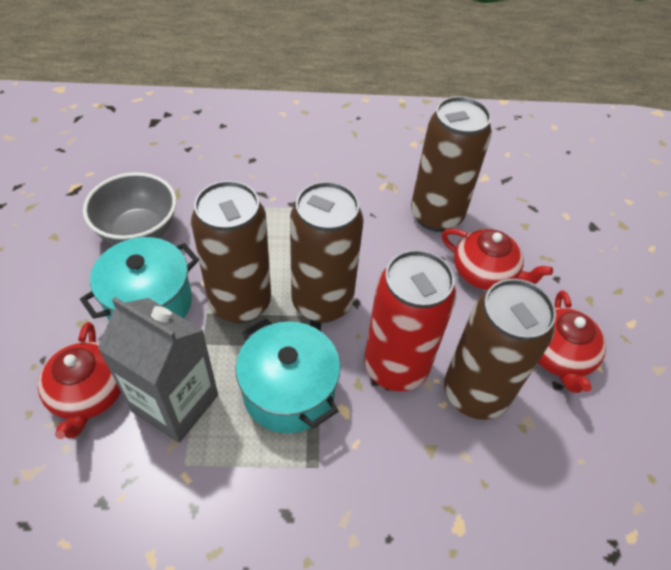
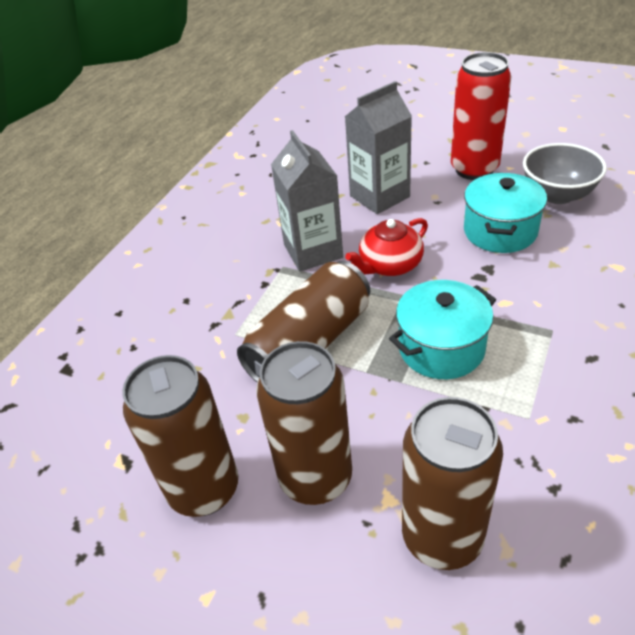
grey carton: 1 -> 2
red teapot: 3 -> 1

